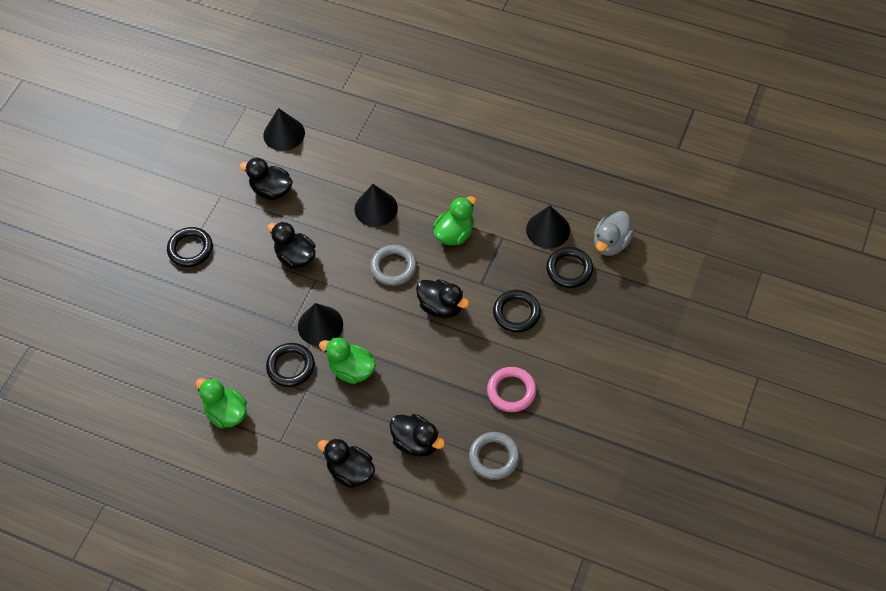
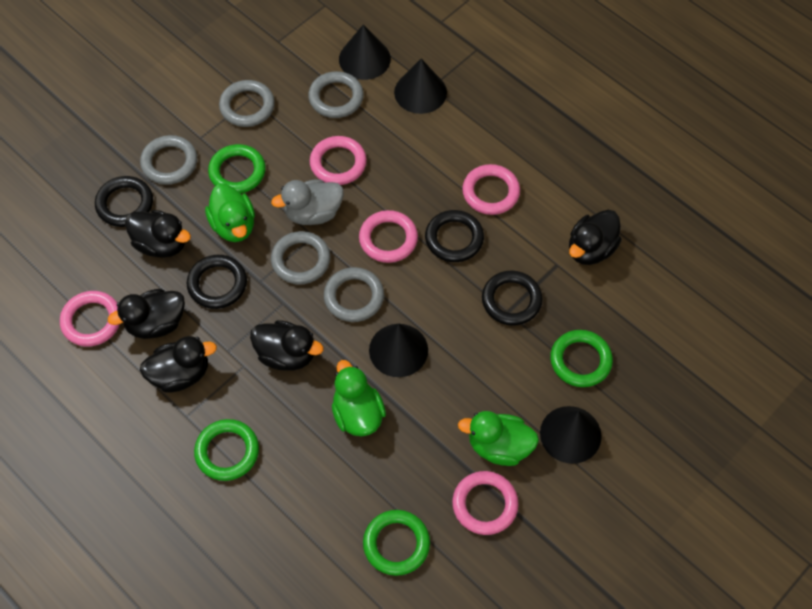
green ring: 0 -> 4
grey ring: 2 -> 5
pink ring: 1 -> 5

